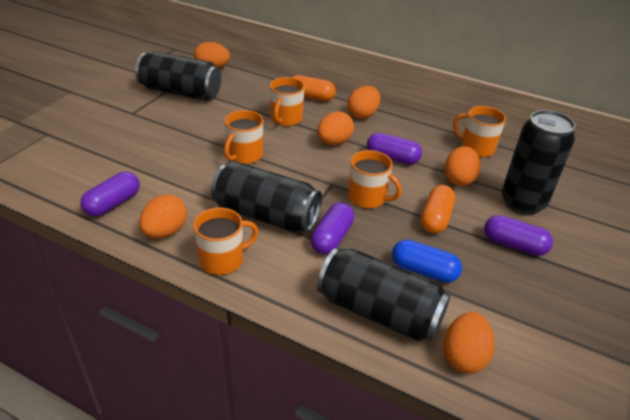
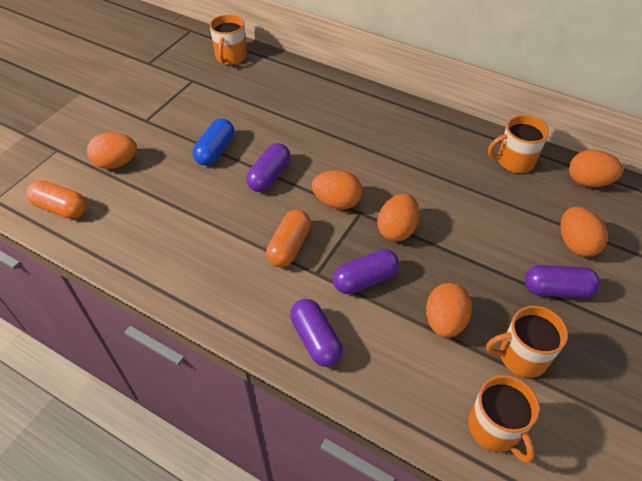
black can: 4 -> 0
orange mug: 5 -> 4

